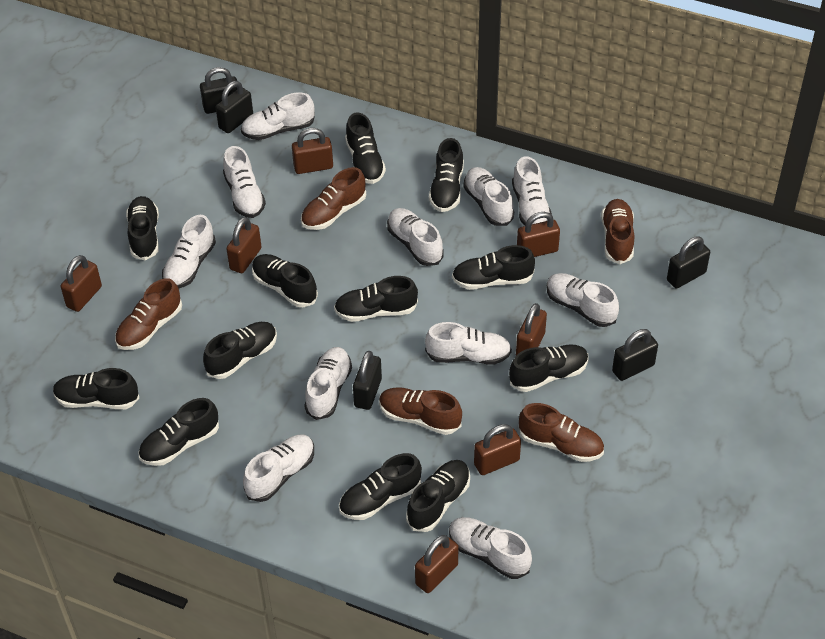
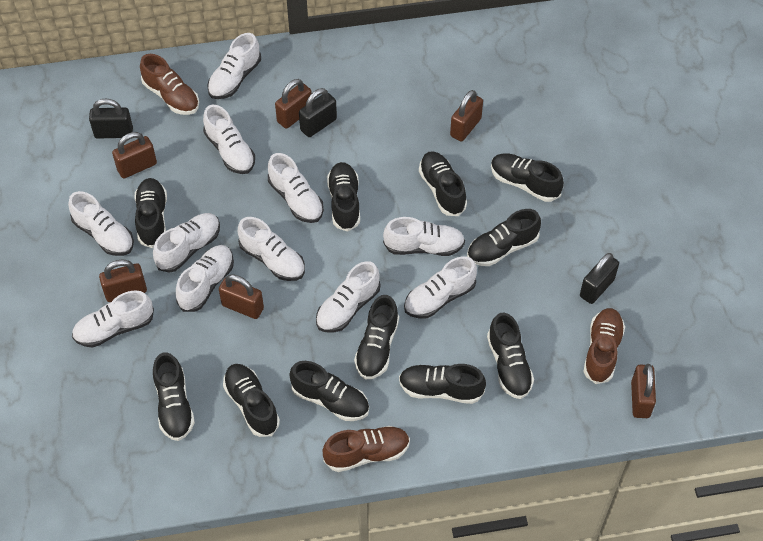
black padlock: 5 -> 3
black shoe: 12 -> 11
brown padlock: 7 -> 6
brown shoe: 5 -> 3

